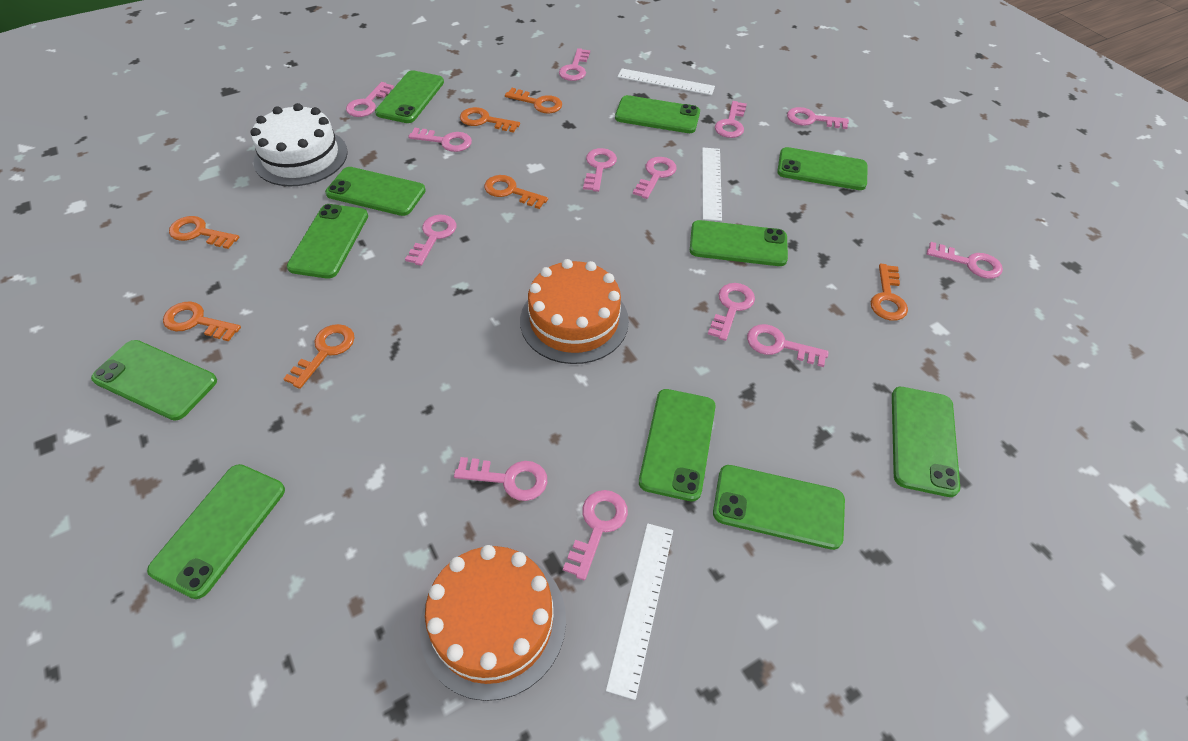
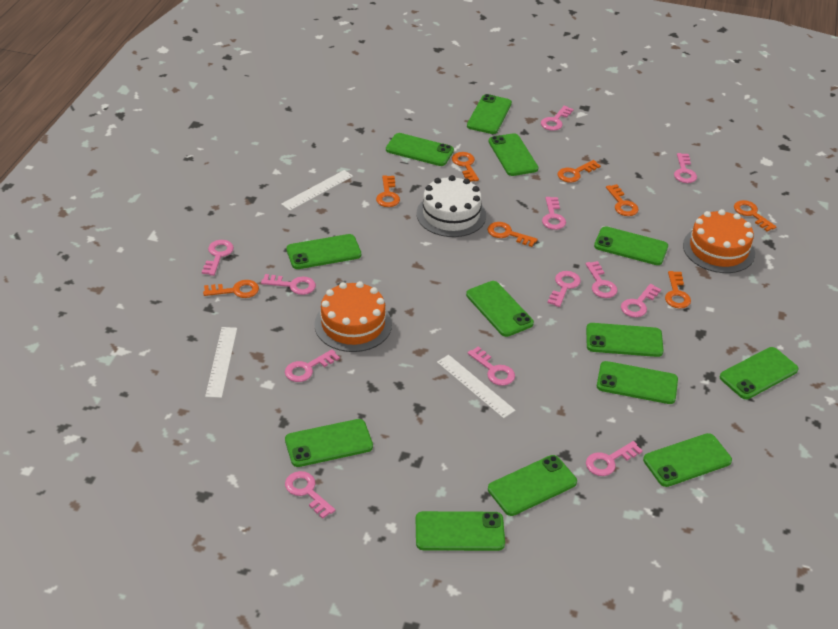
green phone: 11 -> 13
orange key: 7 -> 8
pink key: 13 -> 12

